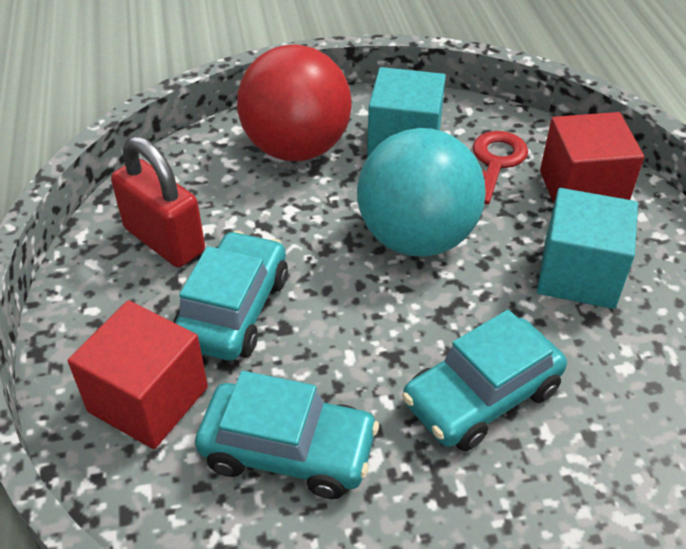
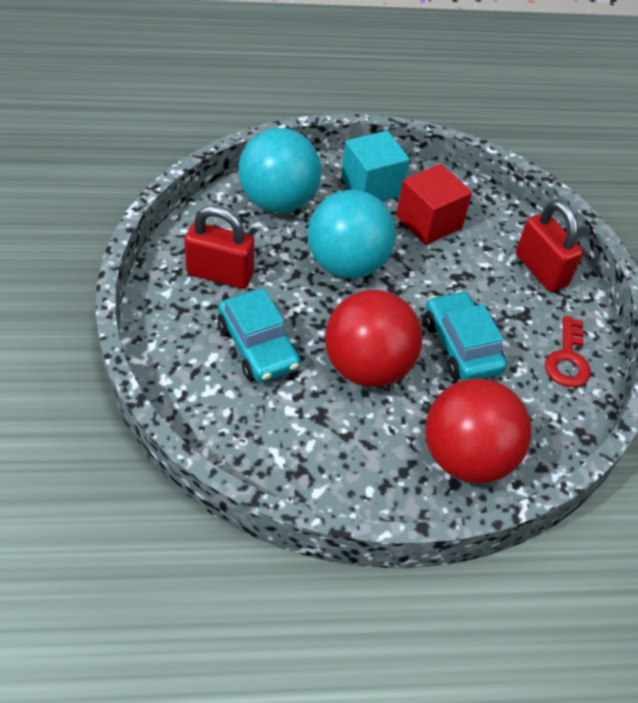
red ball: 1 -> 2
red cube: 2 -> 1
red padlock: 1 -> 2
turquoise ball: 1 -> 2
turquoise car: 3 -> 2
turquoise cube: 2 -> 1

